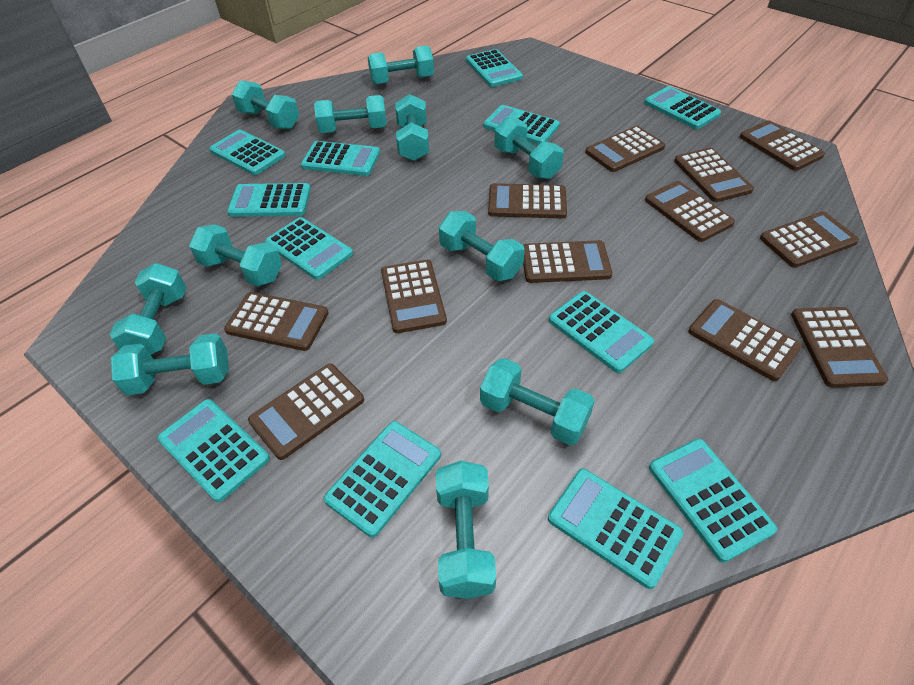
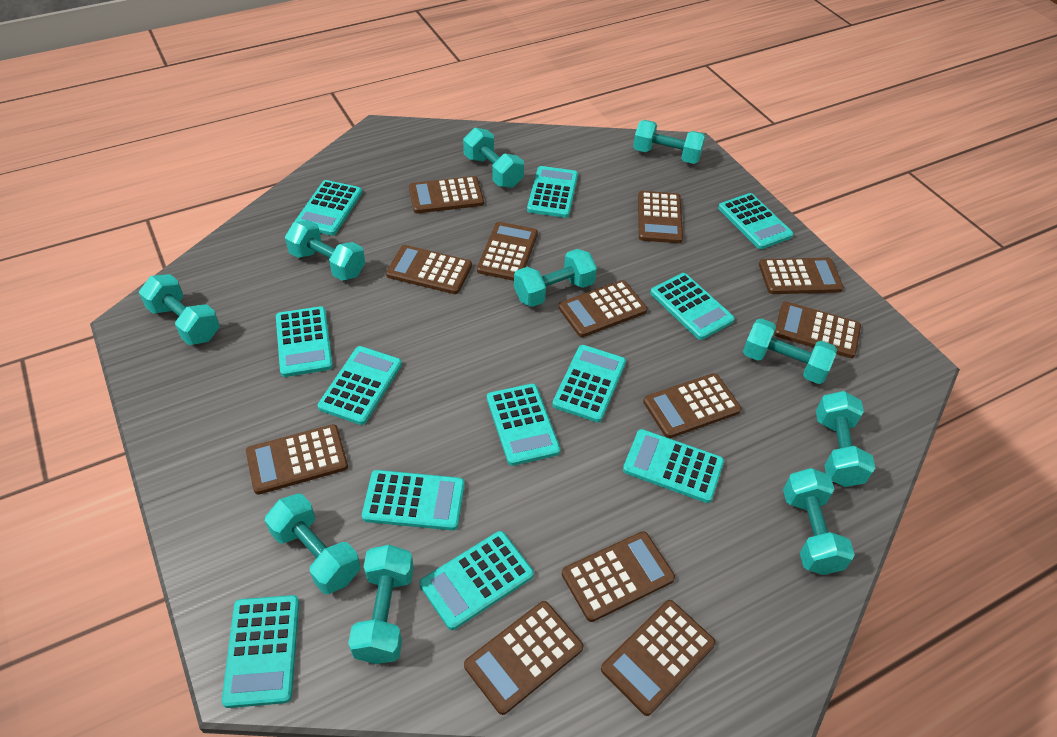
turquoise dumbbell: 11 -> 10

